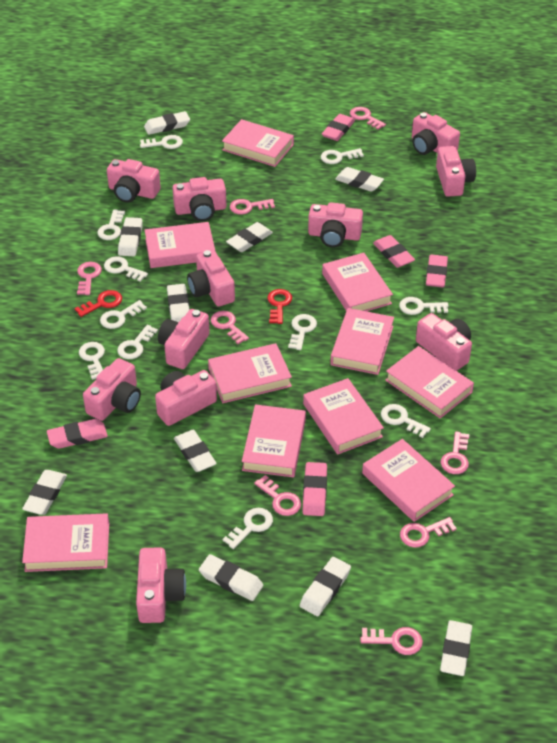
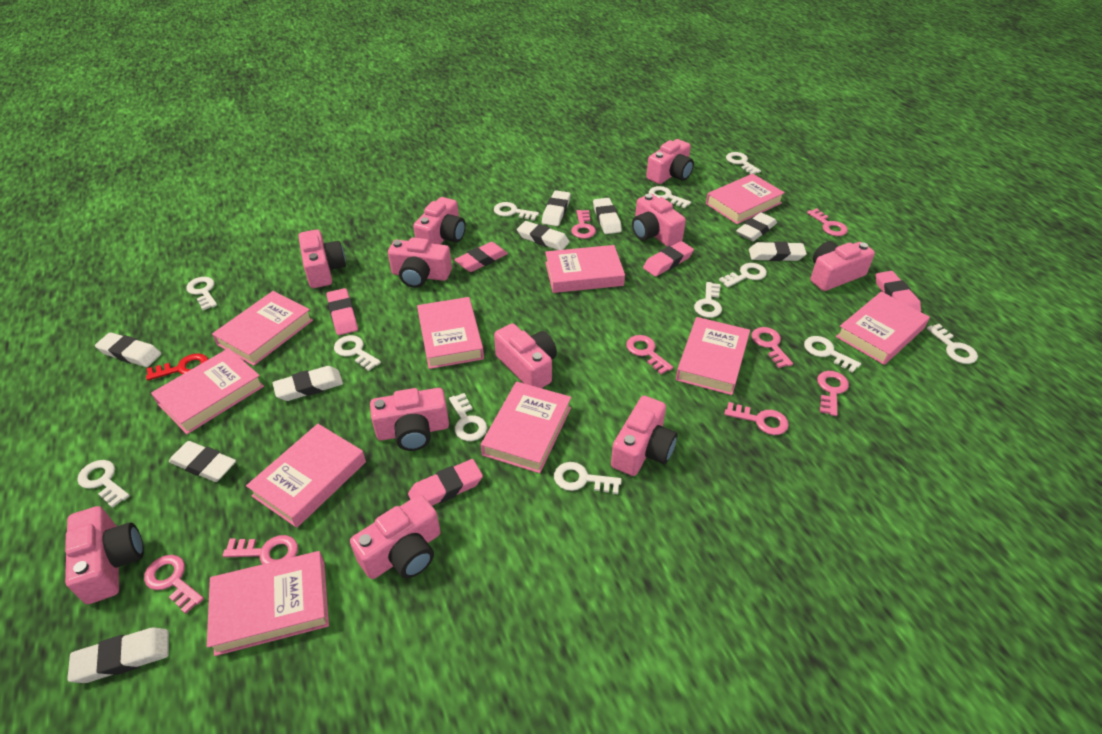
red key: 2 -> 1
white eraser: 10 -> 9
white key: 11 -> 12

